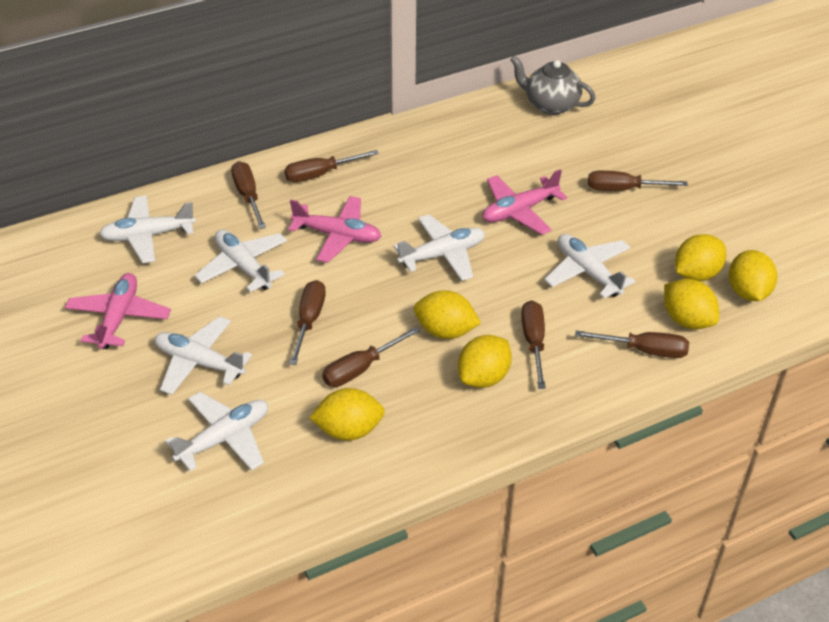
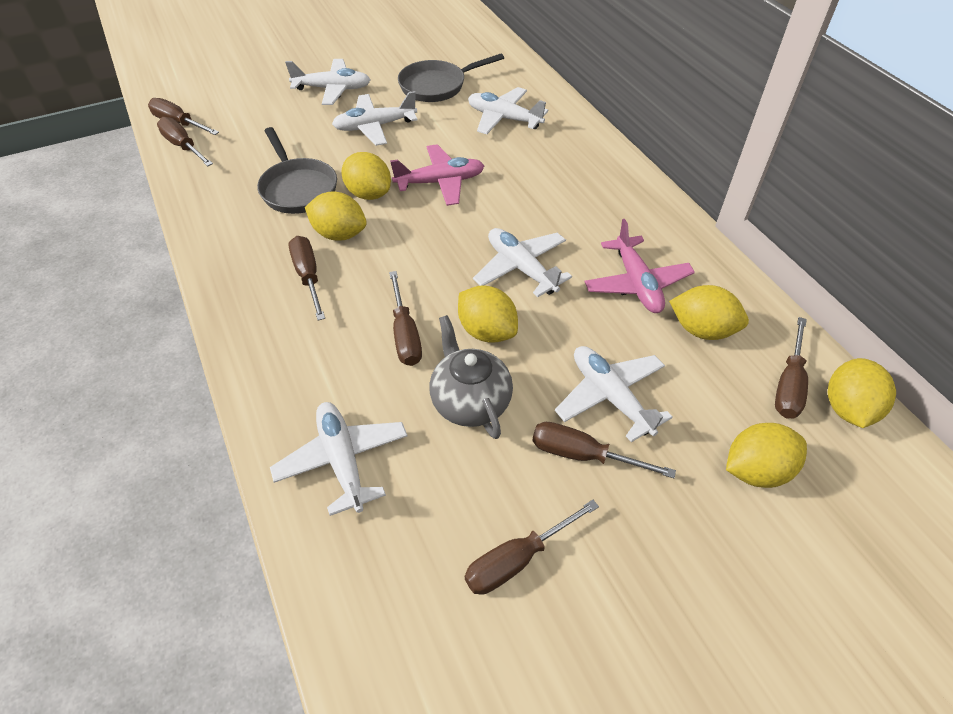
grey pan: 0 -> 2
pink plane: 3 -> 2

